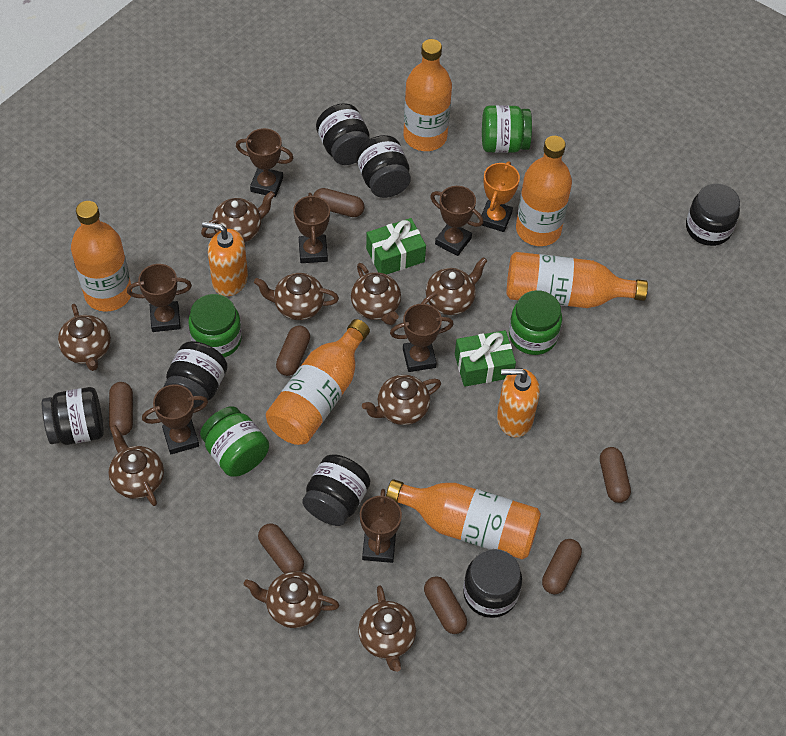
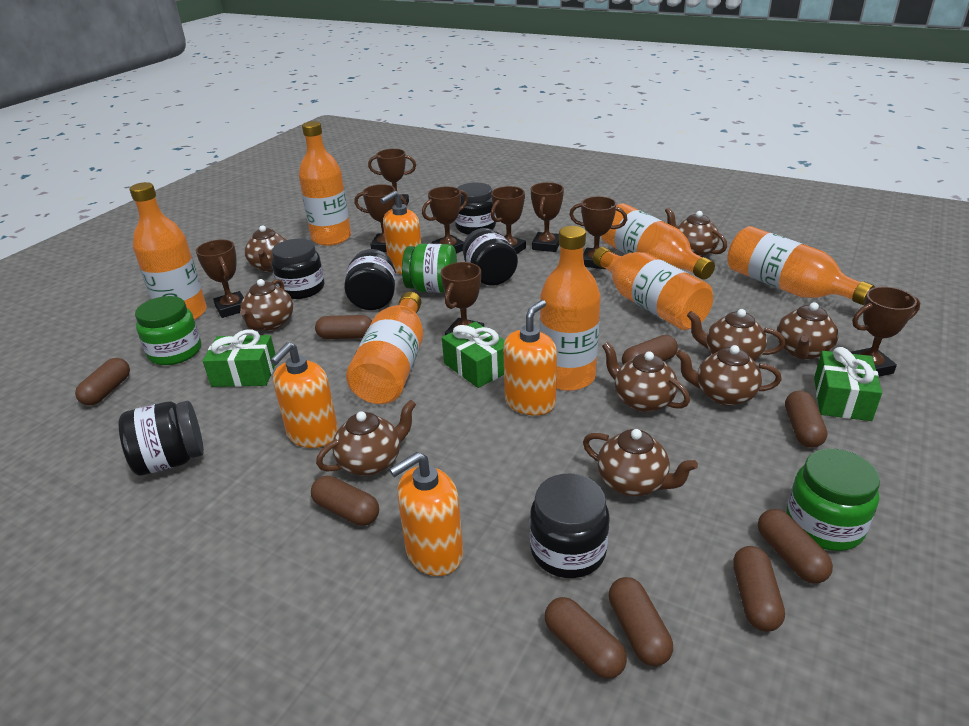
black jar: 7 -> 6
brown capsule: 7 -> 9
brown trophy: 7 -> 9
green gift: 2 -> 3
green jar: 4 -> 3
orange bottle: 6 -> 7
orange soap dispenser: 2 -> 4
orange trophy: 1 -> 0

